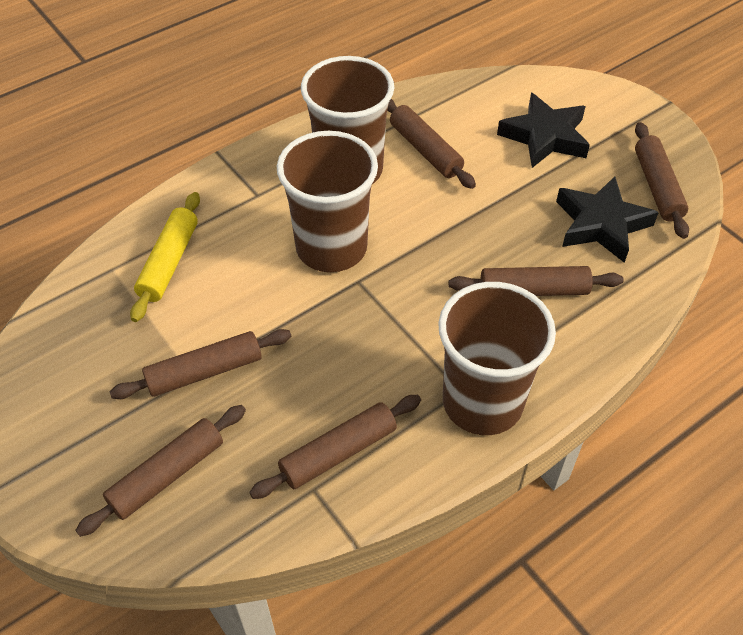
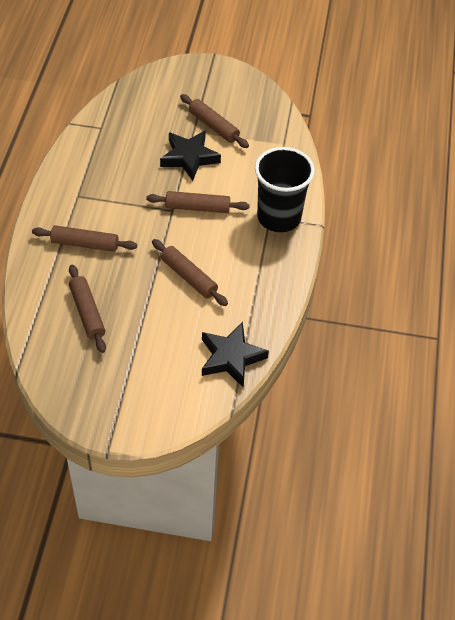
black cup: 0 -> 1
brown cup: 3 -> 0
brown rolling pin: 6 -> 5
yellow rolling pin: 1 -> 0

